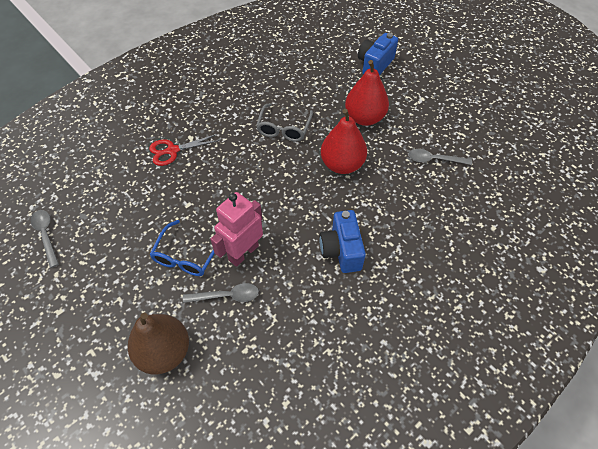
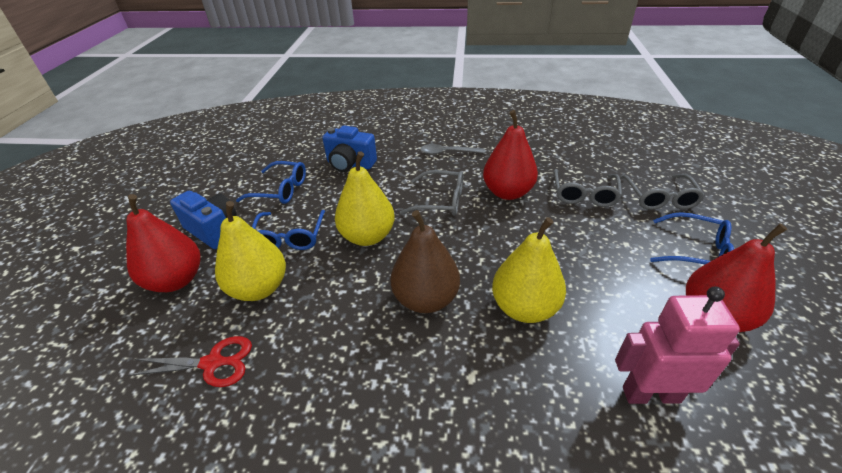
blue glasses: 1 -> 3
grey glasses: 1 -> 3
grey spoon: 3 -> 1
red pear: 2 -> 3
yellow pear: 0 -> 3

